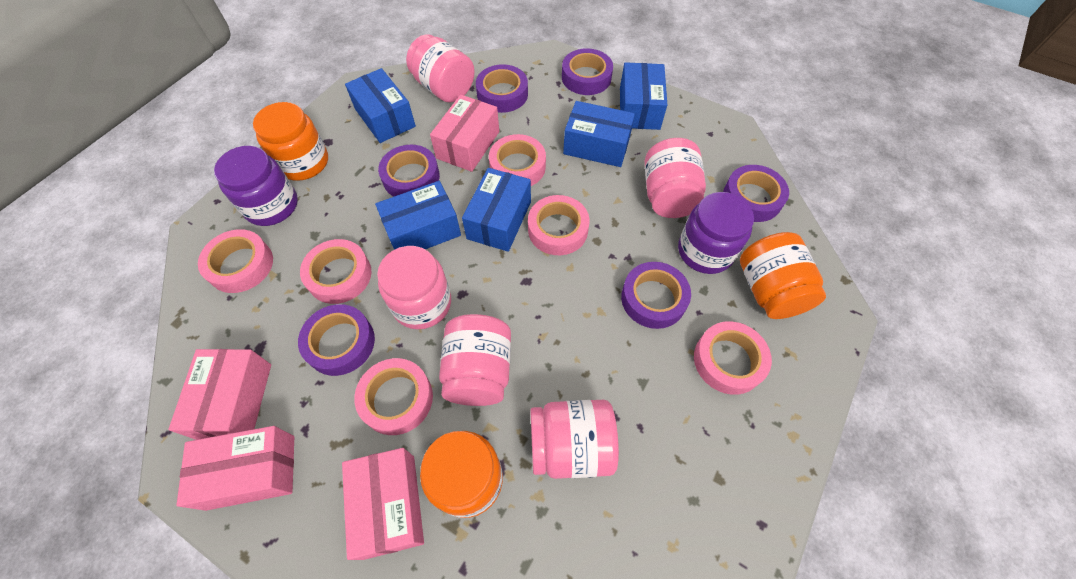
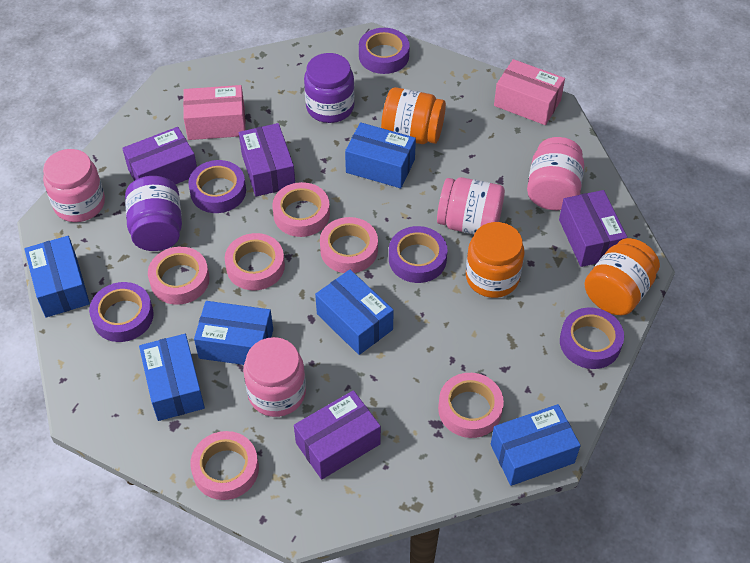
blue box: 5 -> 6
pink box: 4 -> 2
pink jar: 5 -> 4
purple box: 0 -> 4
purple tape: 6 -> 5

